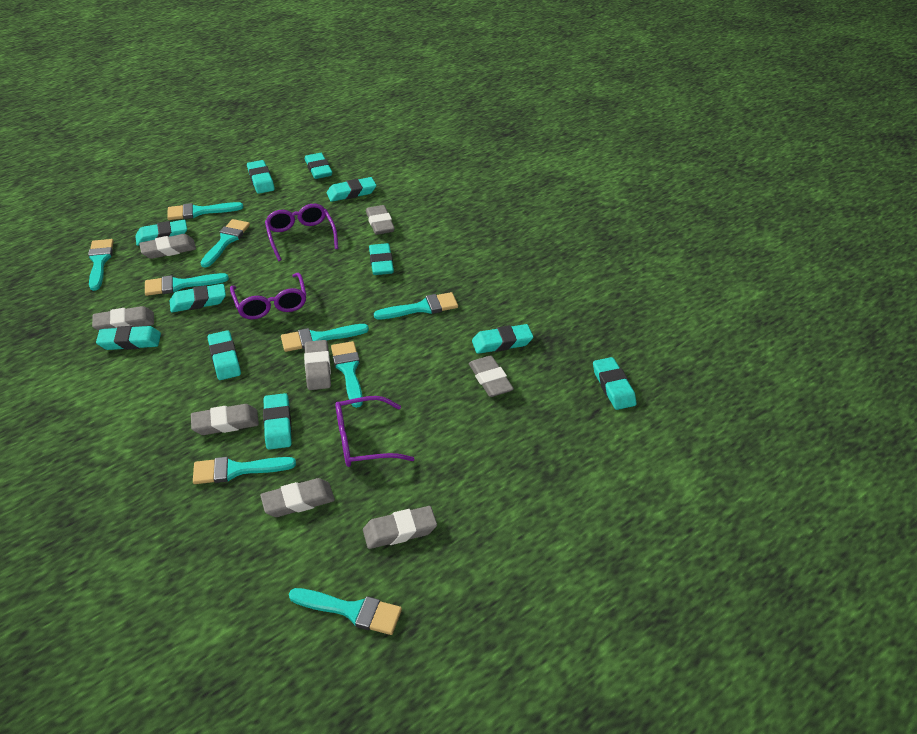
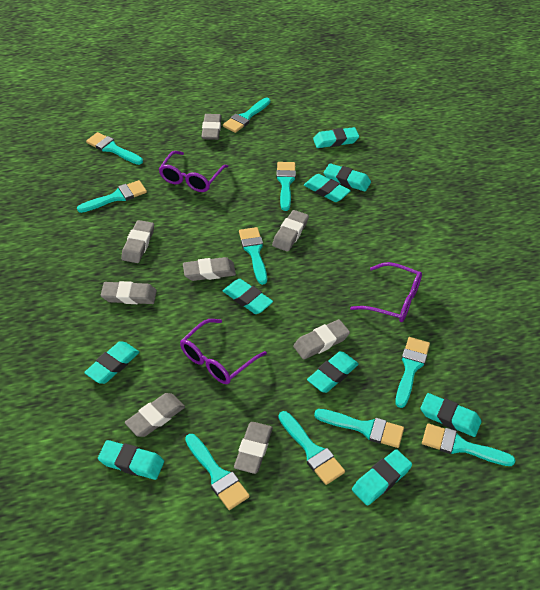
turquoise brush: 9 -> 10
turquoise eraser: 11 -> 9

